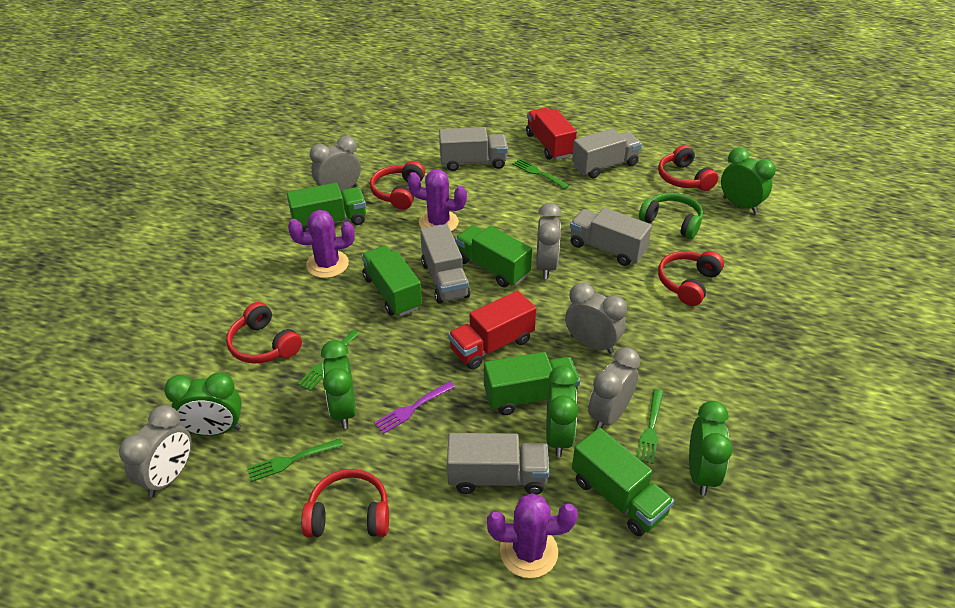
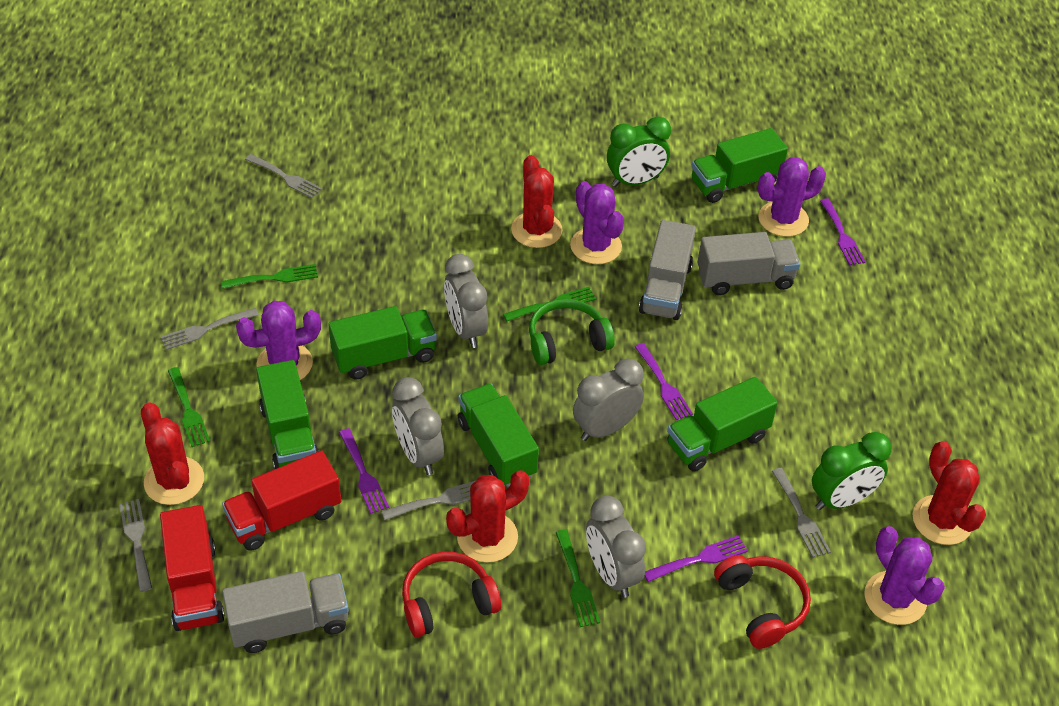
green clock: 5 -> 2
grey clock: 5 -> 4
grey fork: 0 -> 5
grey truck: 5 -> 3
purple cactus: 3 -> 4
purple fork: 1 -> 4
red cactus: 0 -> 4
red headphones: 5 -> 2

